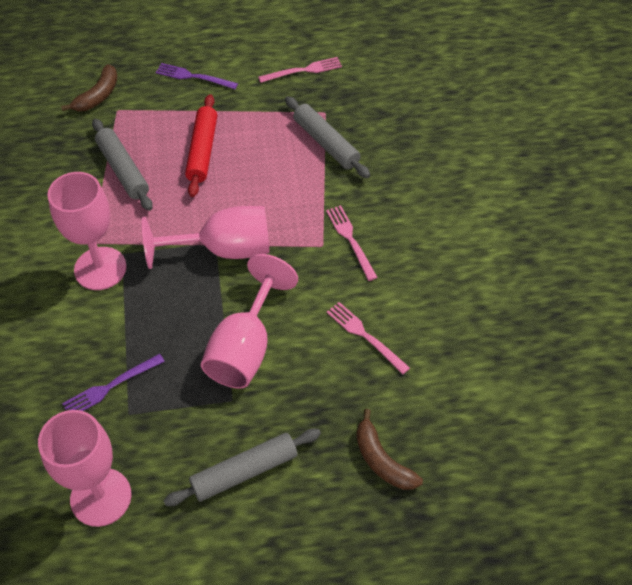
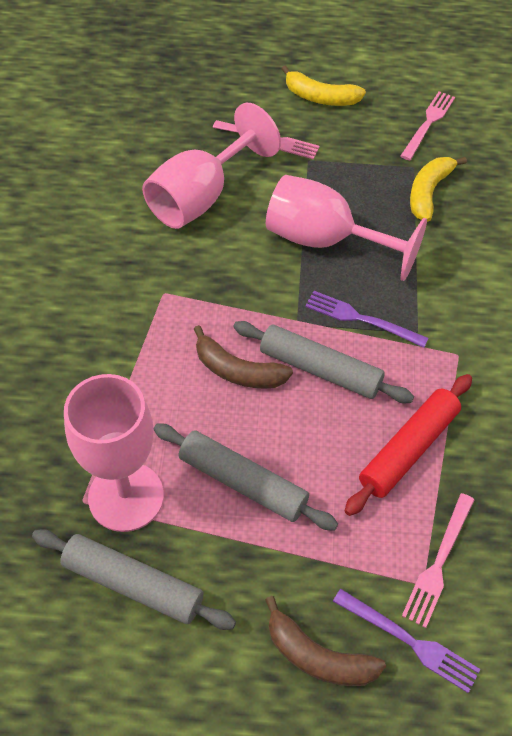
pink goblet: 4 -> 3
yellow banana: 0 -> 2

